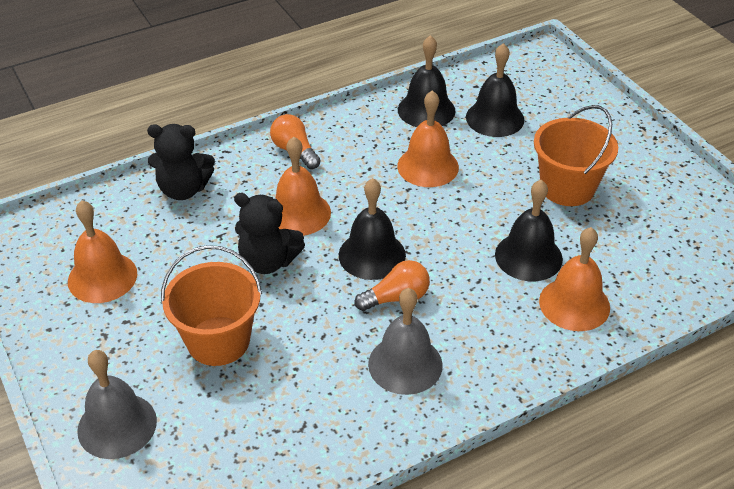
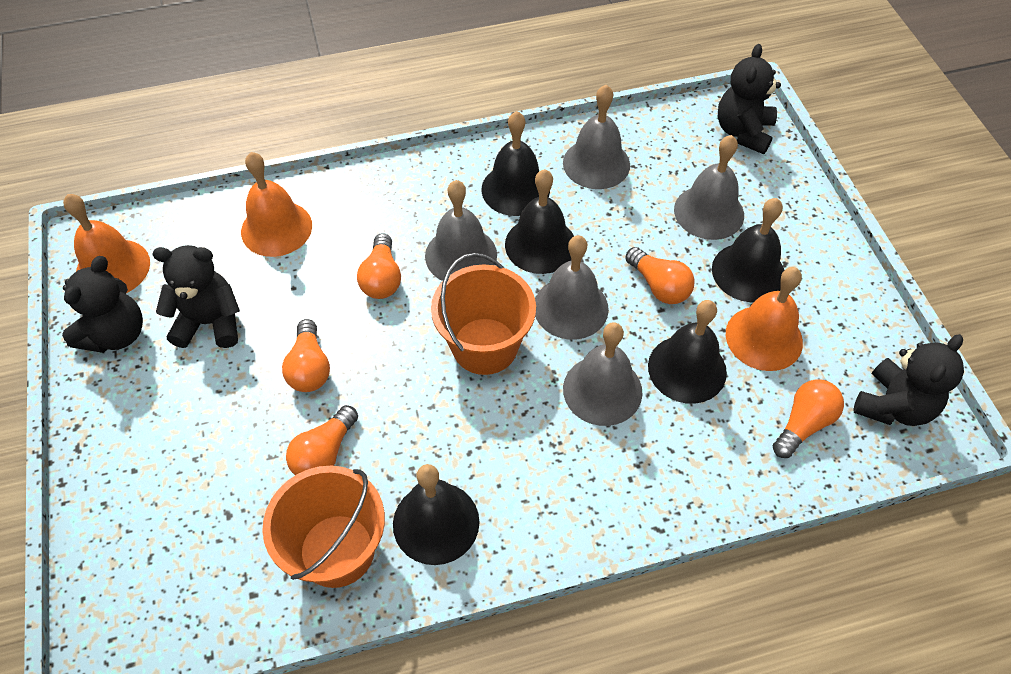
black bell: 4 -> 5
black teddy bear: 2 -> 4
grey bell: 2 -> 5
orange bell: 4 -> 3
orange light bulb: 2 -> 5

